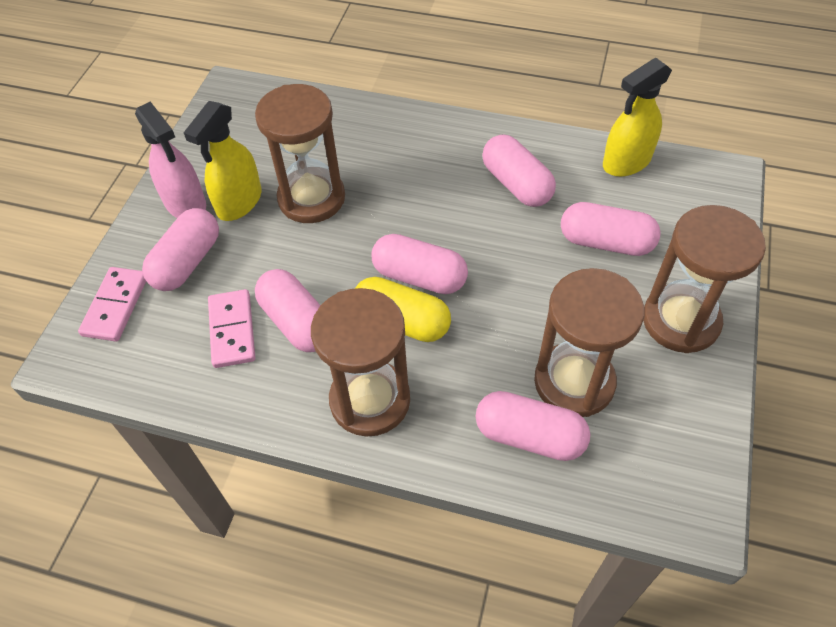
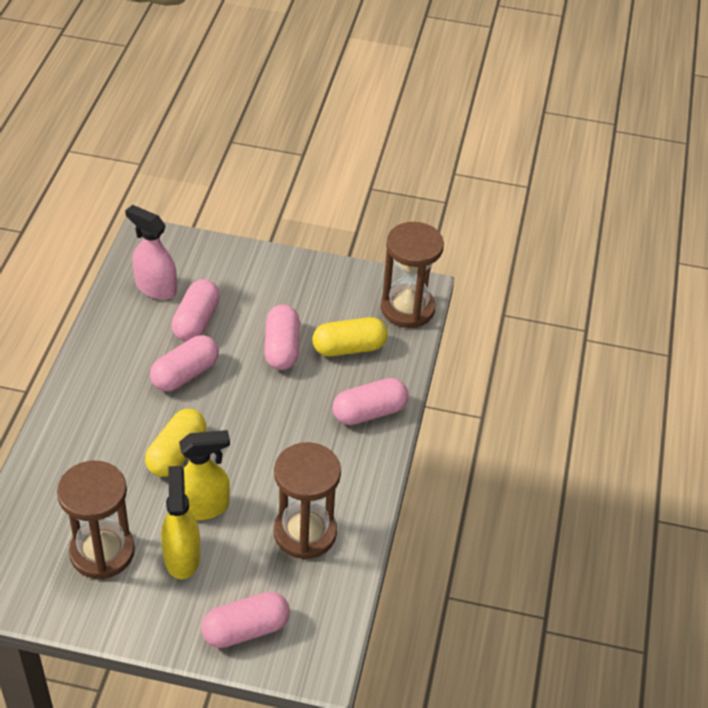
brown hourglass: 4 -> 3
pink capsule: 6 -> 5
pink domino: 2 -> 0
yellow capsule: 1 -> 2

